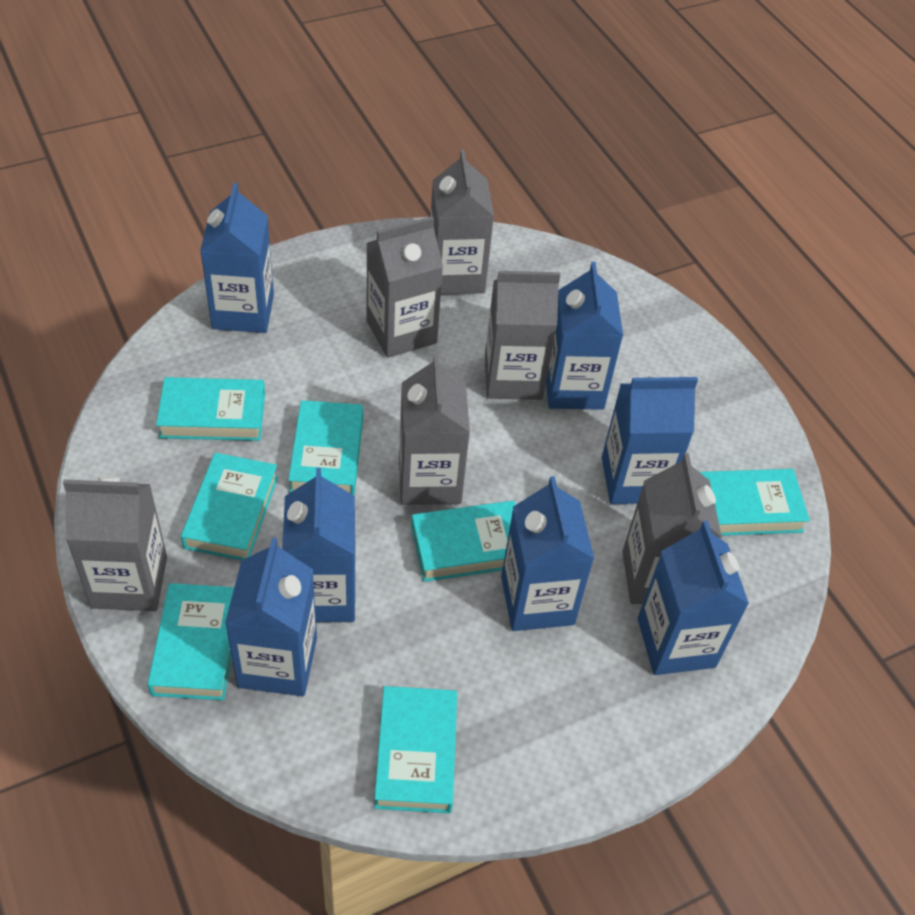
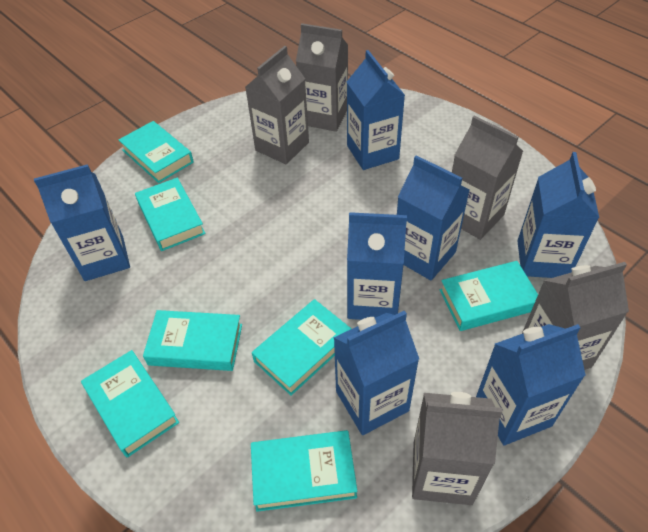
grey carton: 6 -> 5

